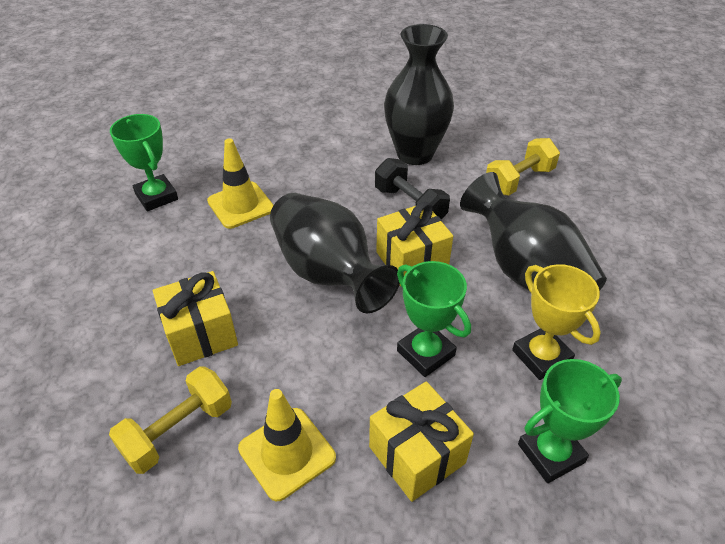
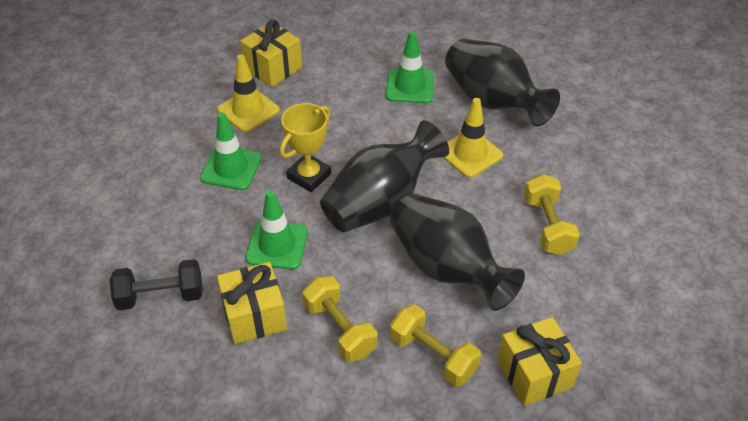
green traffic cone: 0 -> 3
green trophy: 3 -> 0
yellow dumbbell: 2 -> 3

